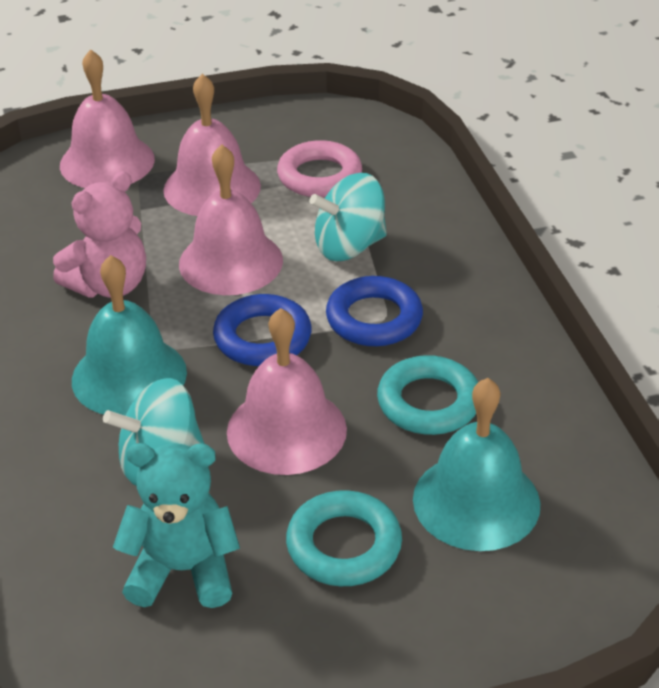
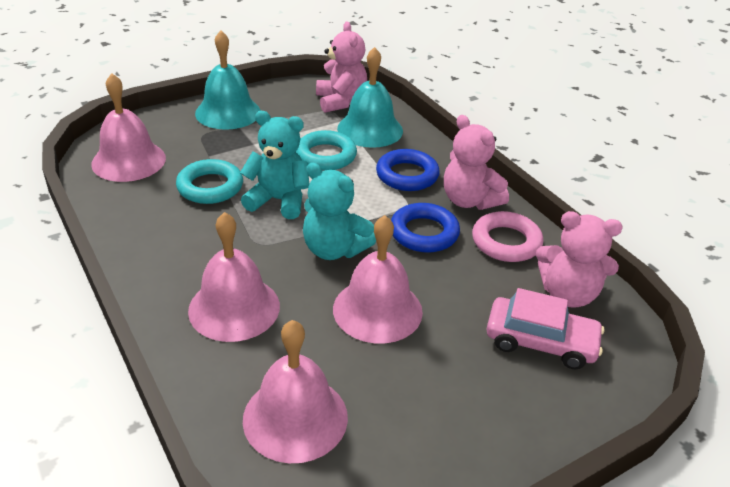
pink car: 0 -> 1
pink teddy bear: 1 -> 3
turquoise spinning top: 2 -> 0
turquoise teddy bear: 1 -> 2

